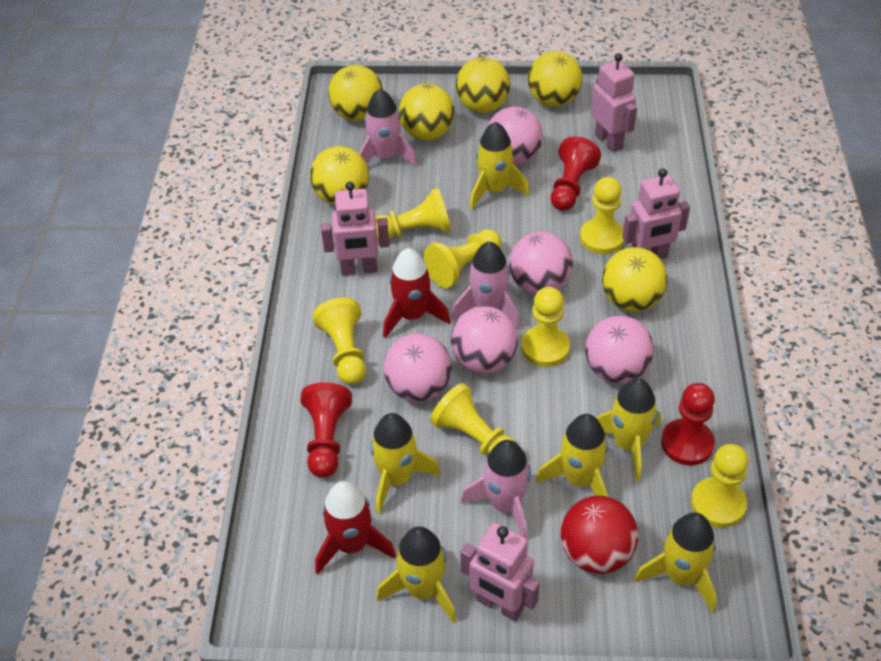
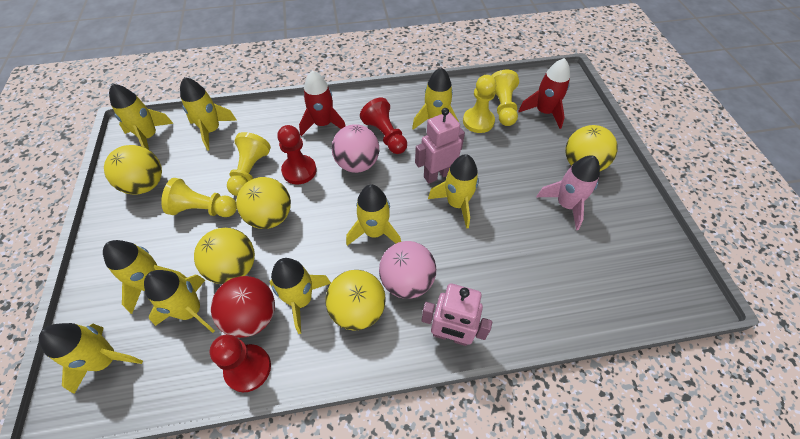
pink ball: 5 -> 2
pink robot: 4 -> 2
pink rocket: 3 -> 1
yellow ball: 6 -> 5
yellow pawn: 7 -> 4
yellow rocket: 6 -> 9

